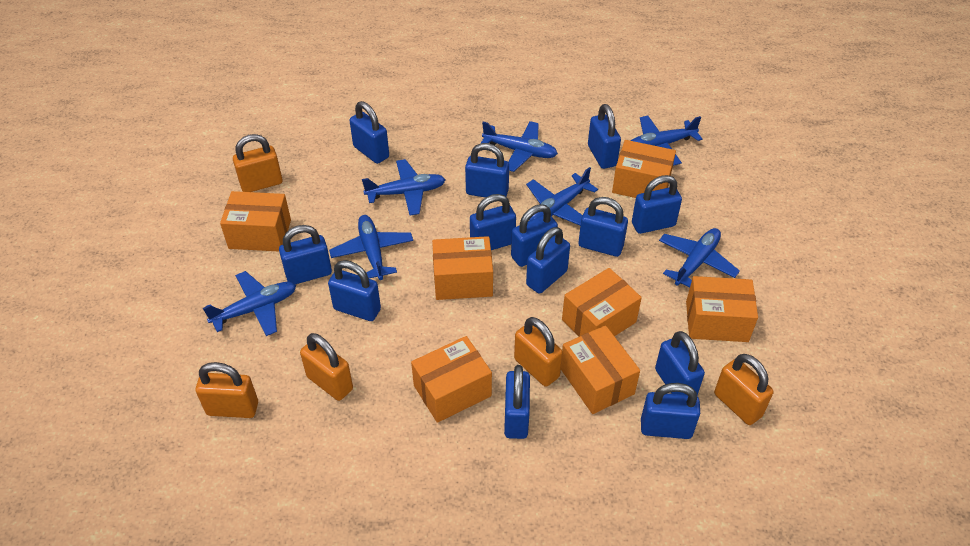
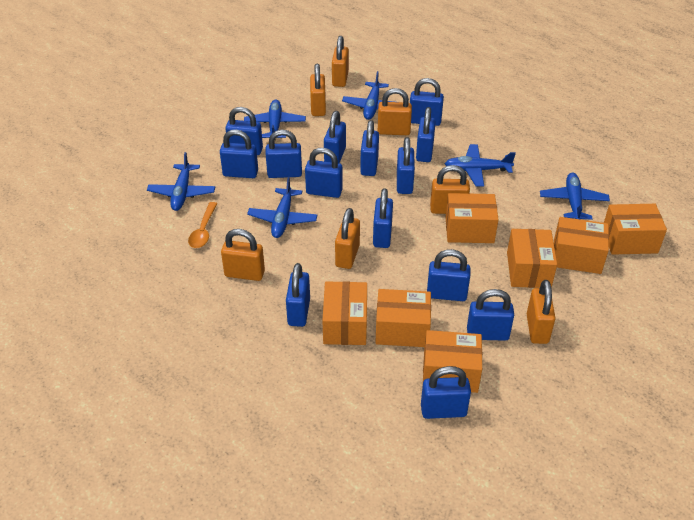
blue padlock: 13 -> 14
blue plane: 7 -> 6
orange padlock: 5 -> 7
orange spoon: 0 -> 1

